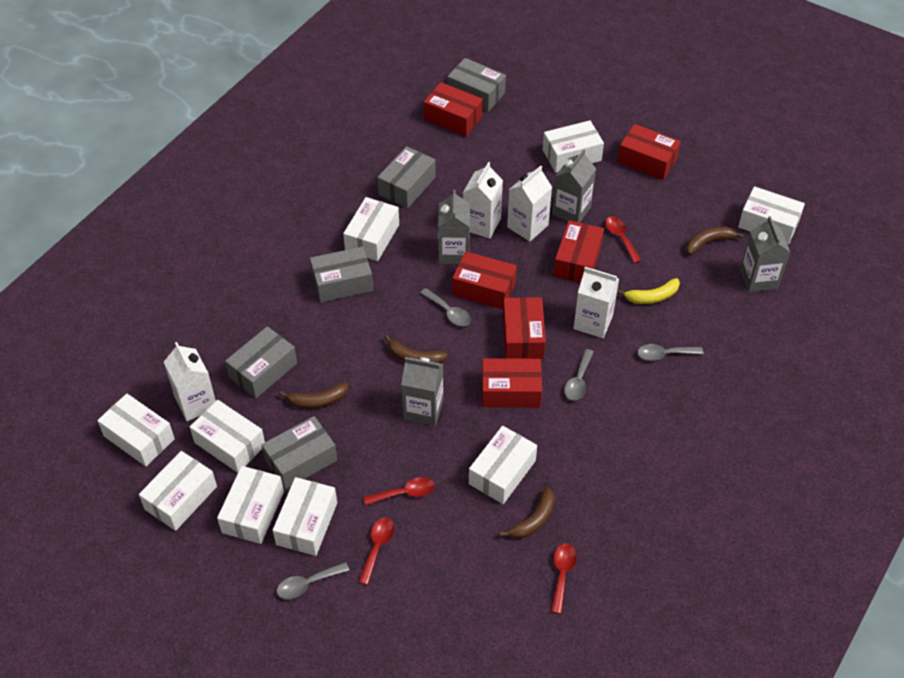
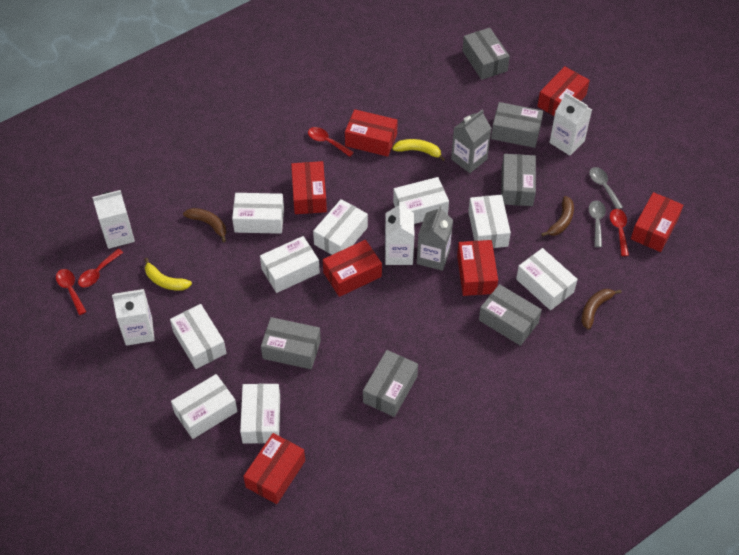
brown banana: 4 -> 3
grey box: 5 -> 6
grey carton: 4 -> 2
grey spoon: 4 -> 2
red box: 6 -> 7
yellow banana: 1 -> 2

